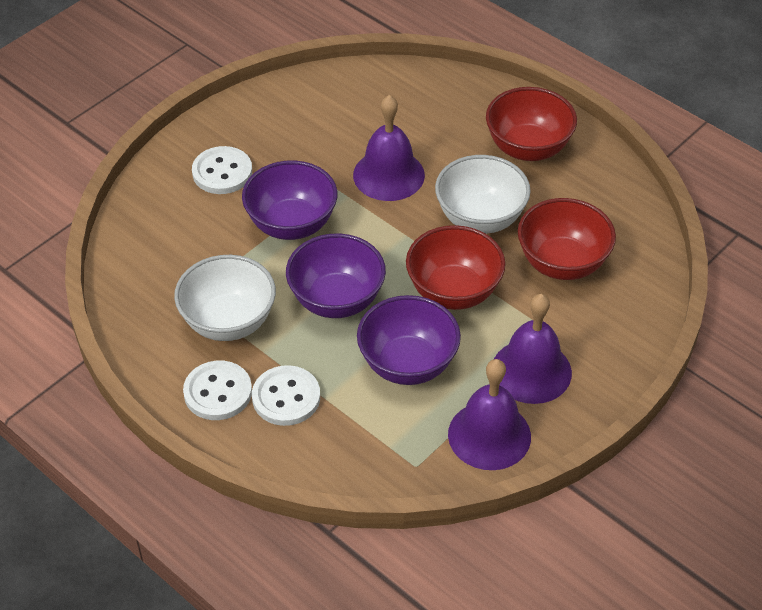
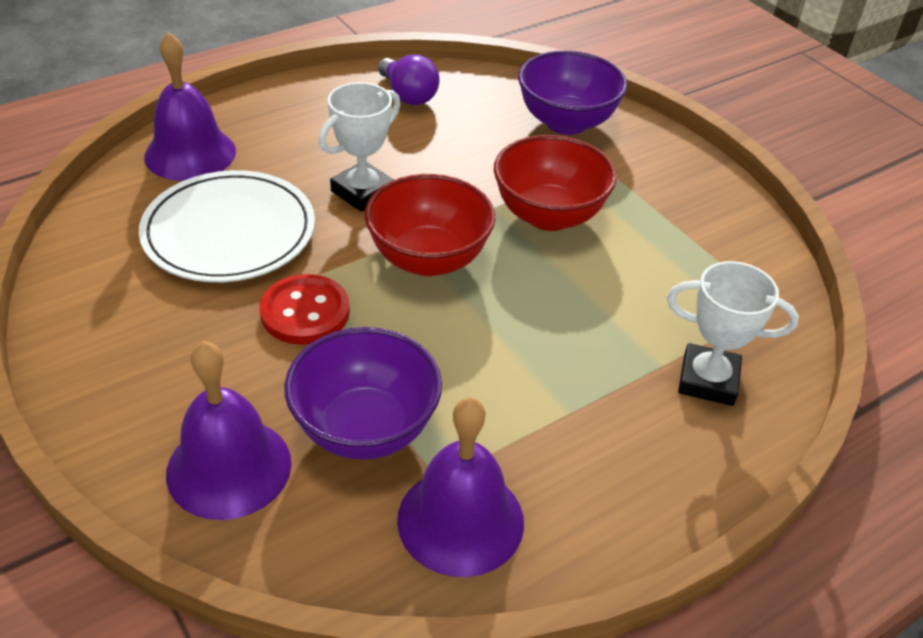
purple bowl: 3 -> 2
purple light bulb: 0 -> 1
red bowl: 3 -> 2
red button: 0 -> 1
white bowl: 2 -> 0
white button: 3 -> 0
white plate: 0 -> 1
white trophy: 0 -> 2

